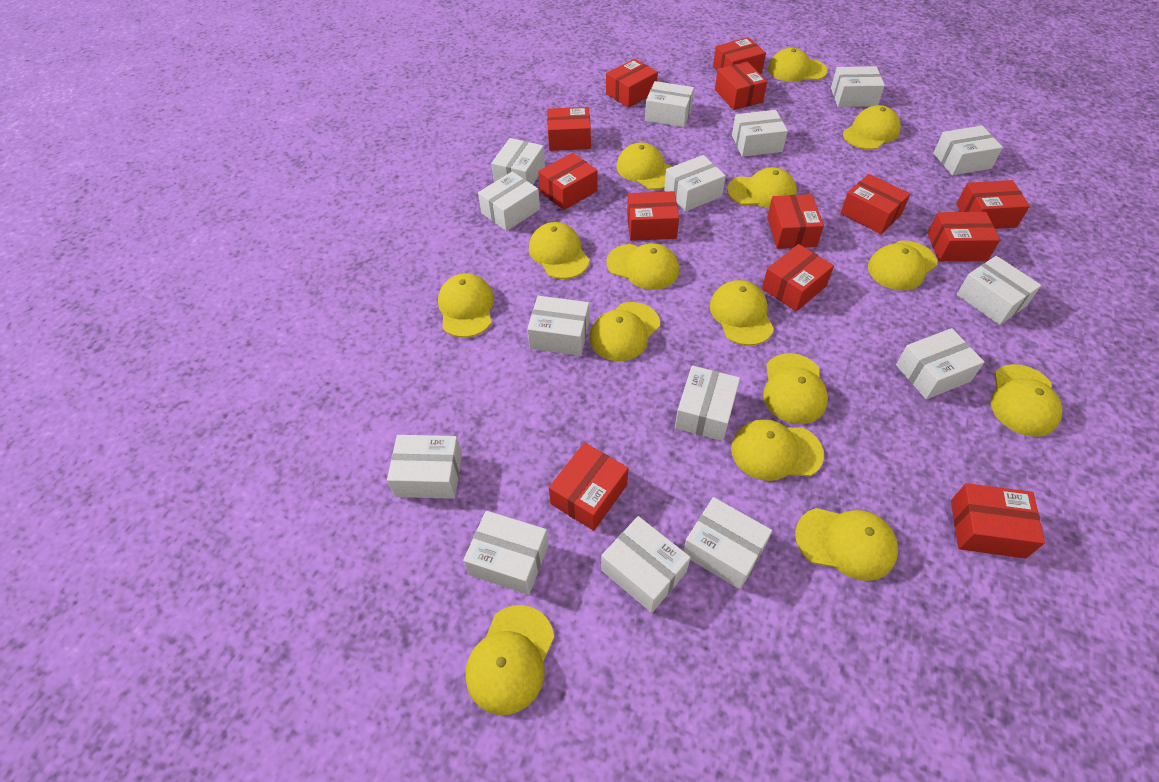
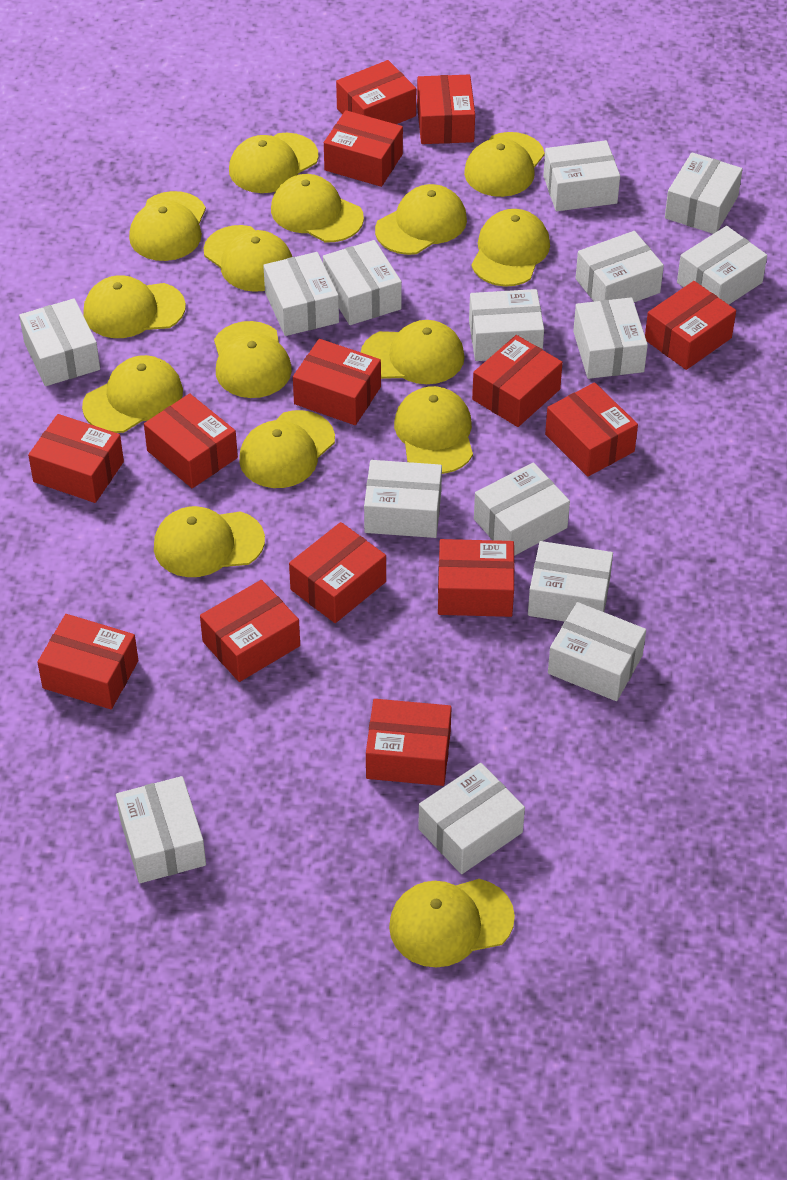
red box: 13 -> 14

